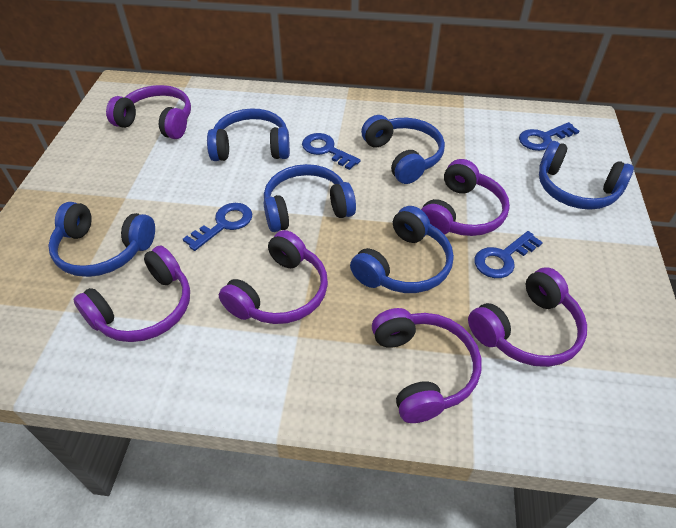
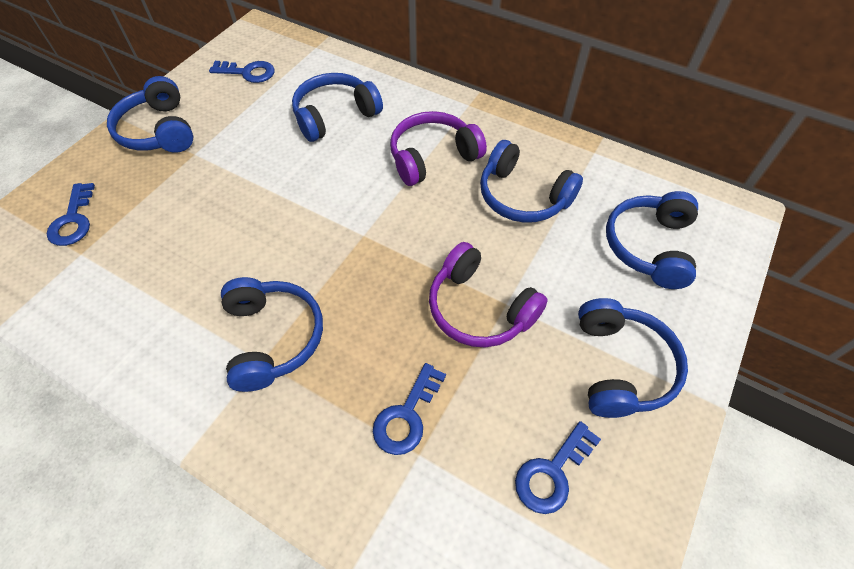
purple headphones: 6 -> 2

